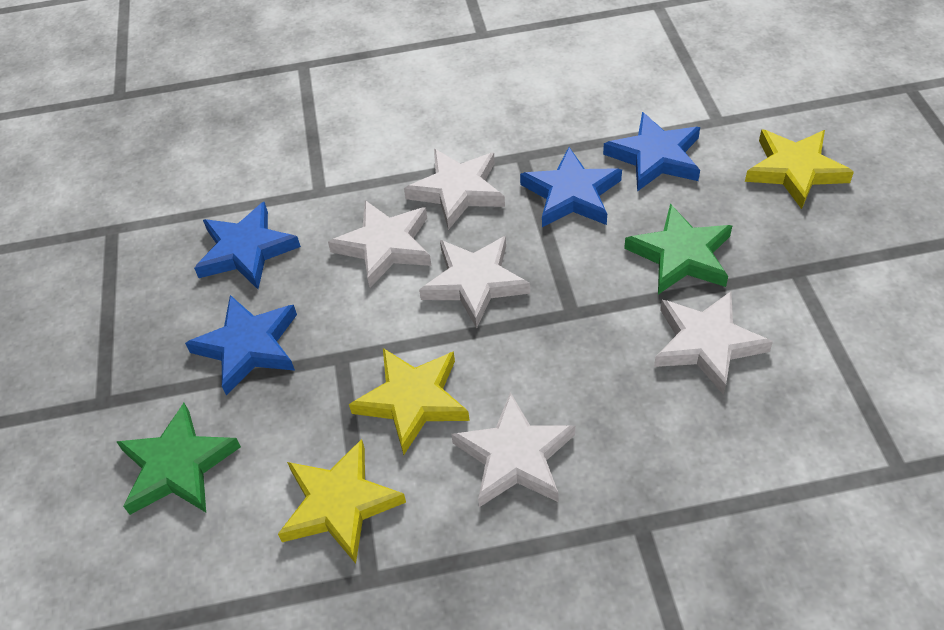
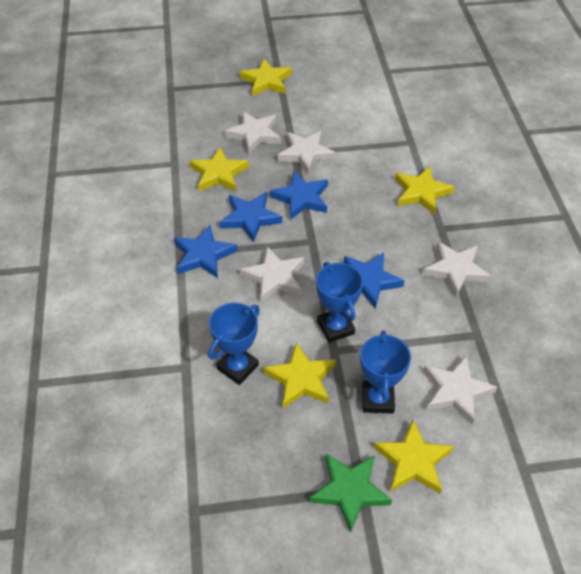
blue trophy: 0 -> 3
green star: 2 -> 1
yellow star: 3 -> 5

